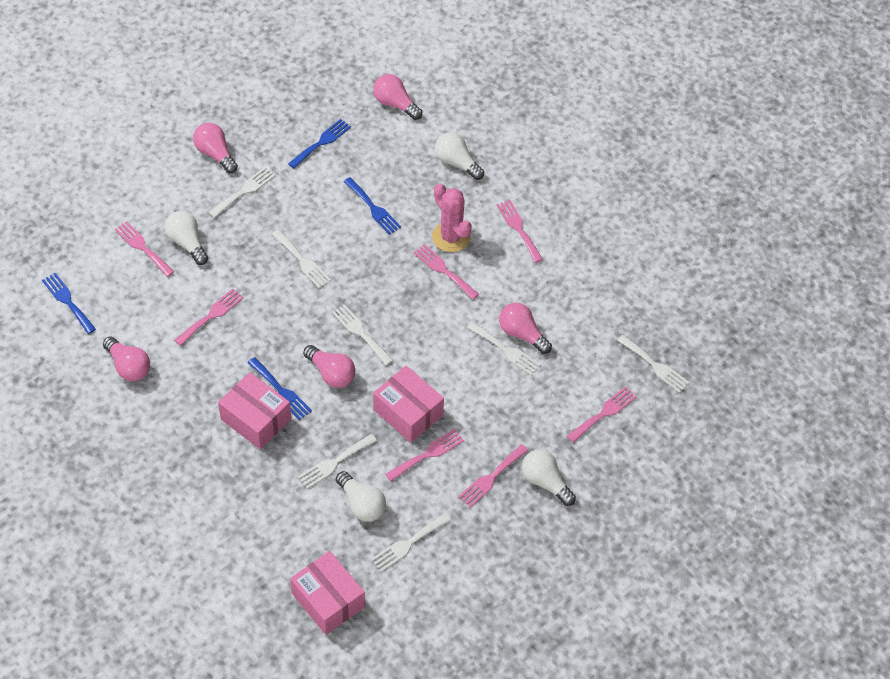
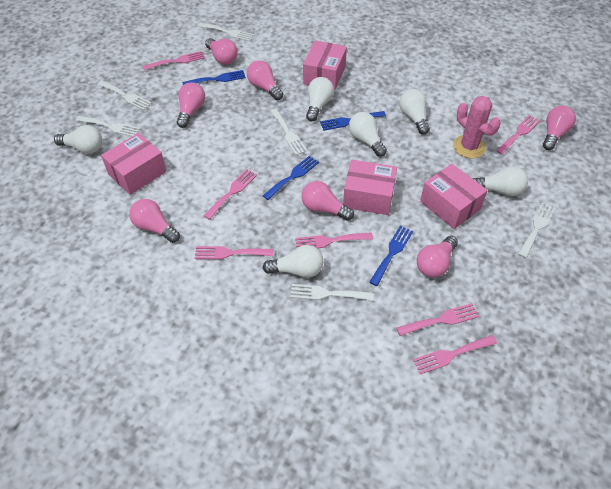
pink box: 3 -> 4
pink light bulb: 5 -> 7
white fork: 7 -> 6
white light bulb: 4 -> 6

